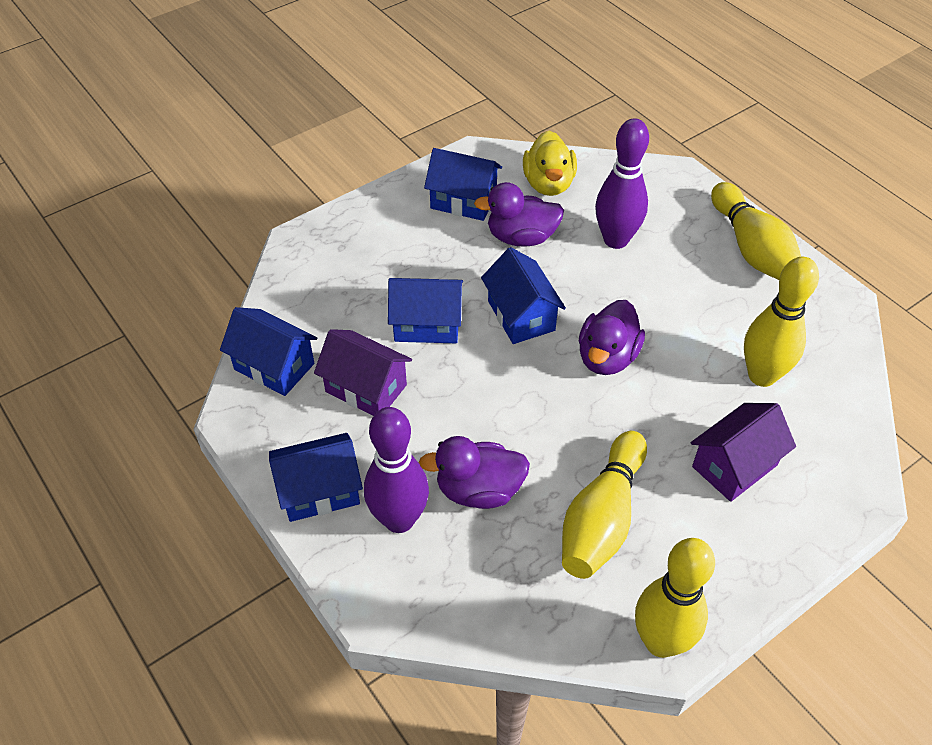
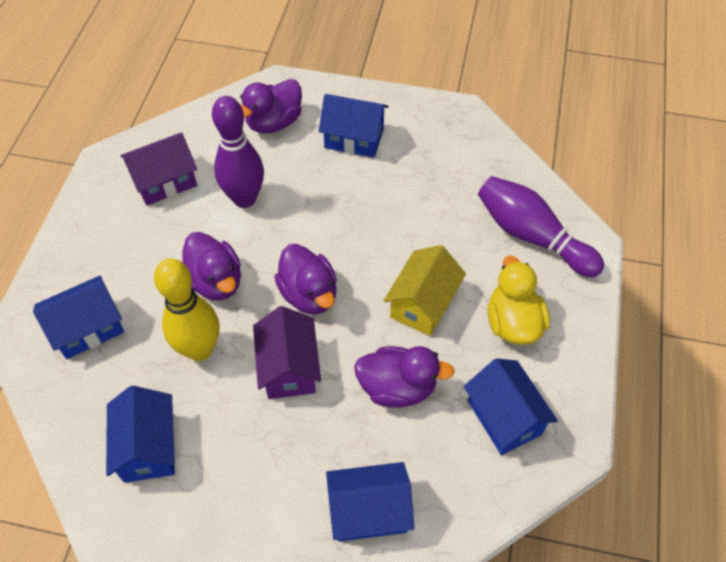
purple duck: 3 -> 4
yellow bowling pin: 4 -> 1
yellow house: 0 -> 1

